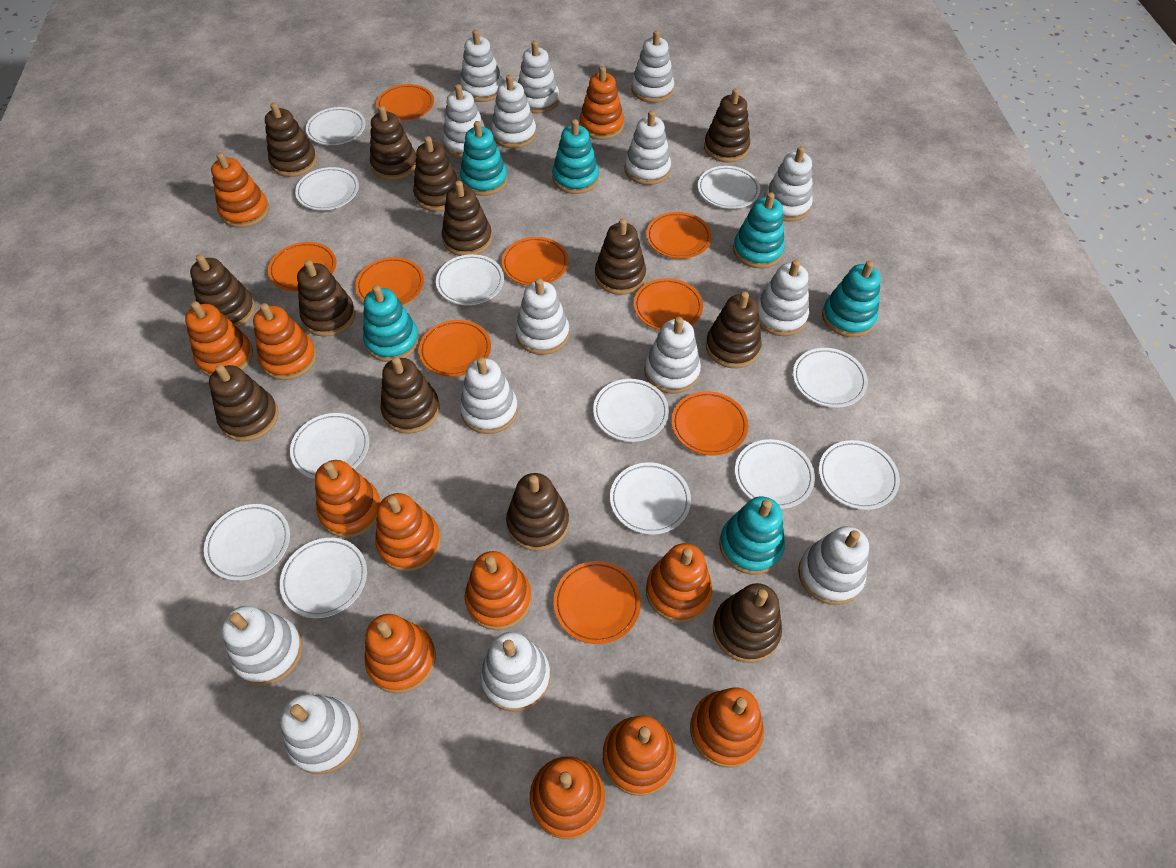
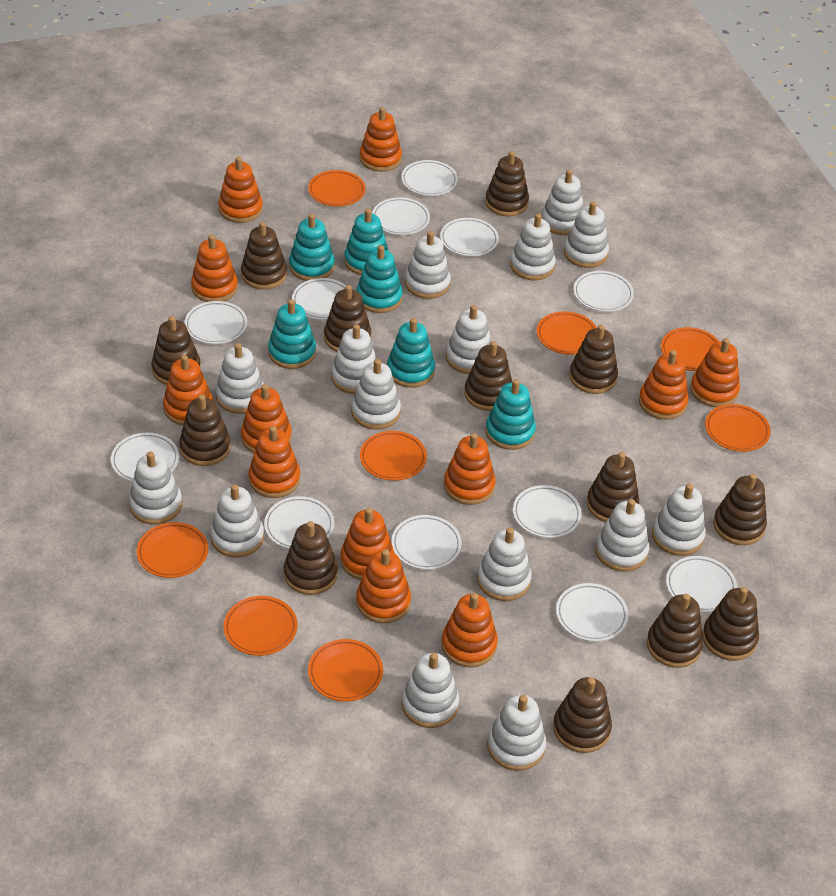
orange plate: 9 -> 8

